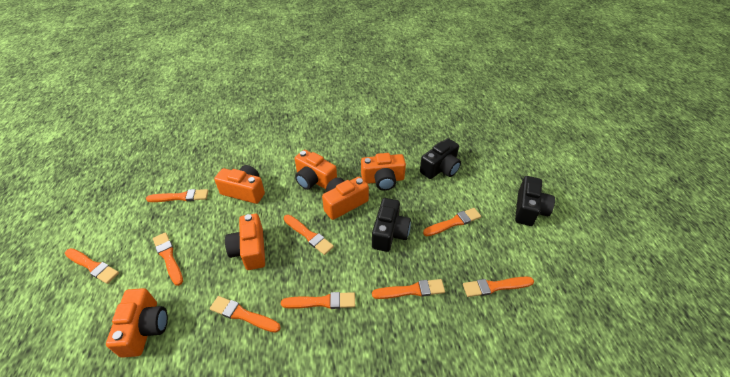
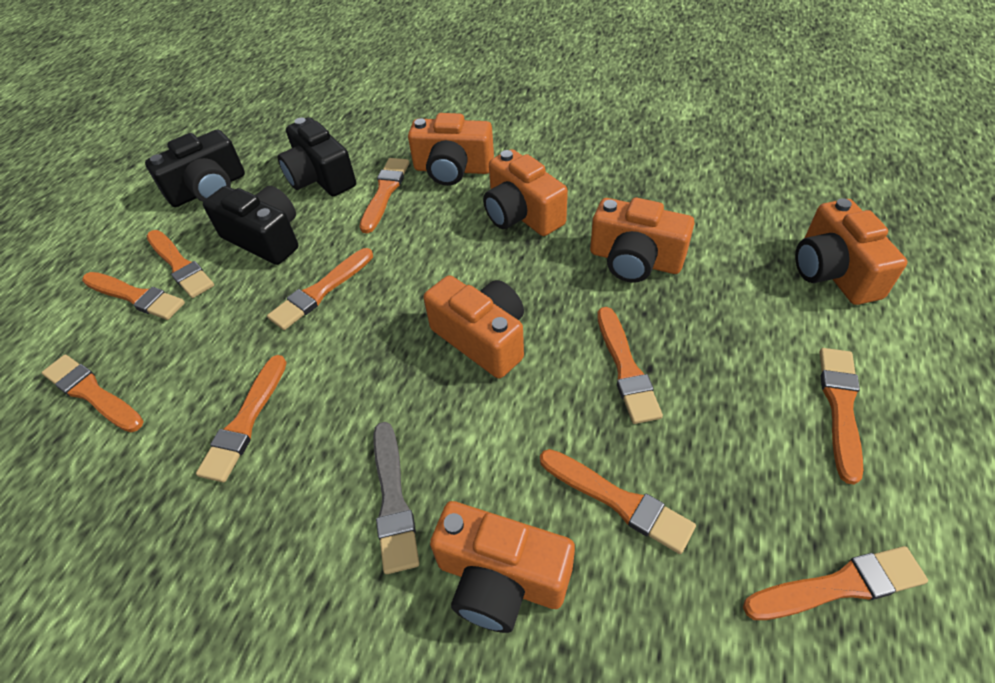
grey brush: 0 -> 1
orange brush: 9 -> 10

